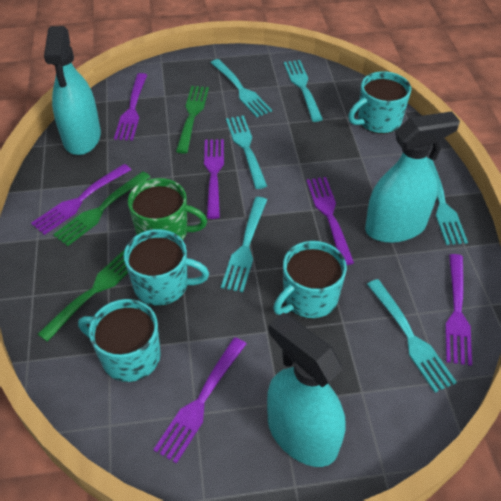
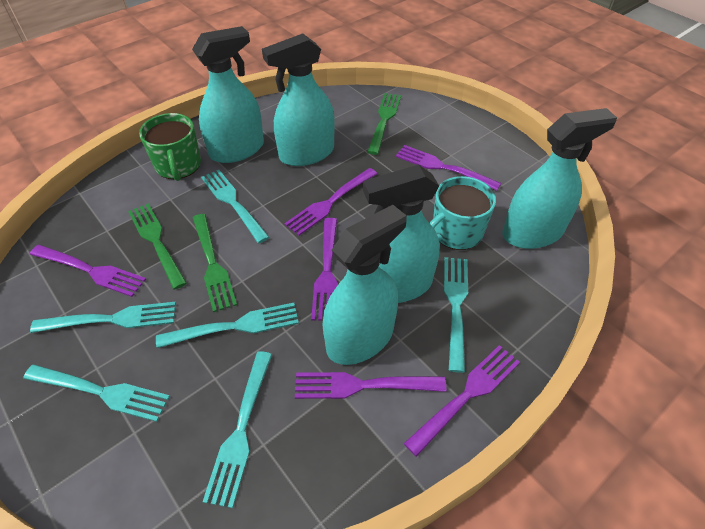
turquoise mug: 4 -> 1
turquoise spray bottle: 3 -> 5

